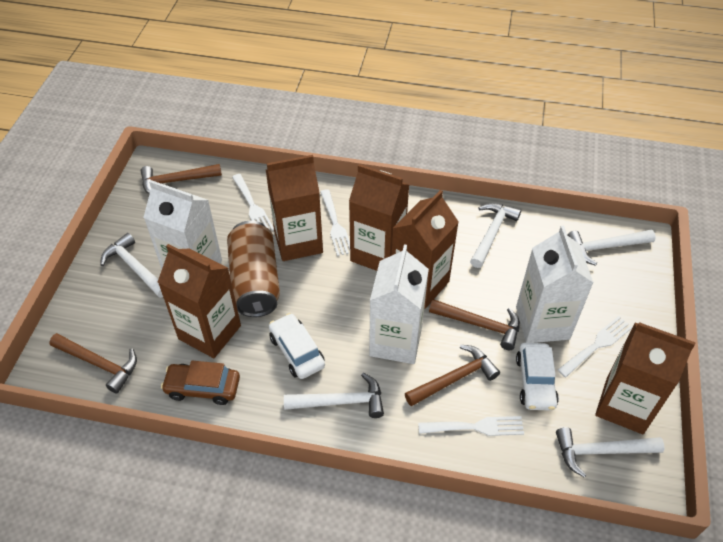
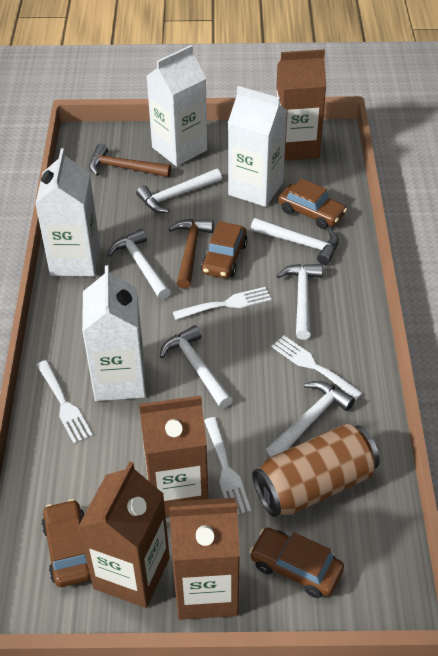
brown car: 1 -> 4
brown carton: 5 -> 4
brown hammer: 4 -> 2
white car: 2 -> 0
white carton: 3 -> 4
white hammer: 5 -> 6

